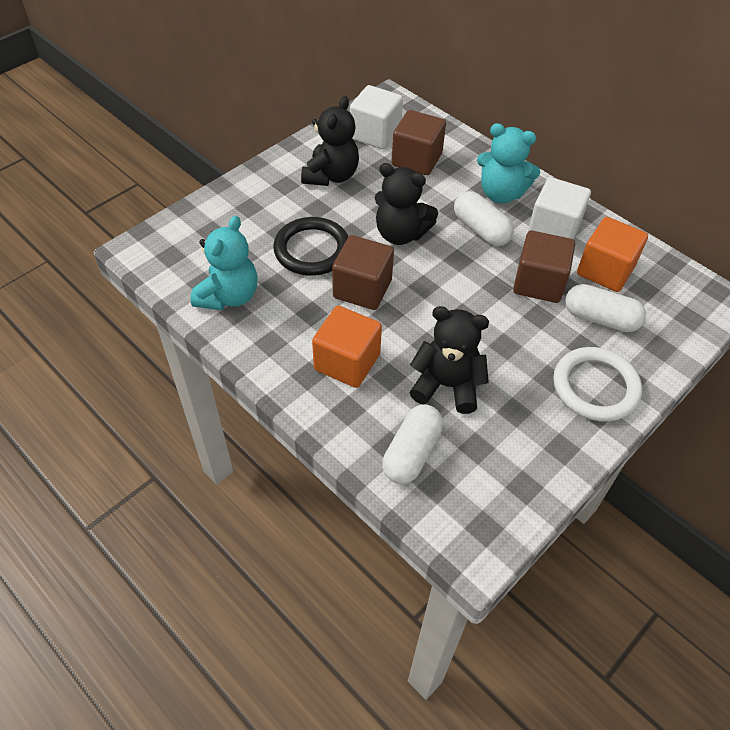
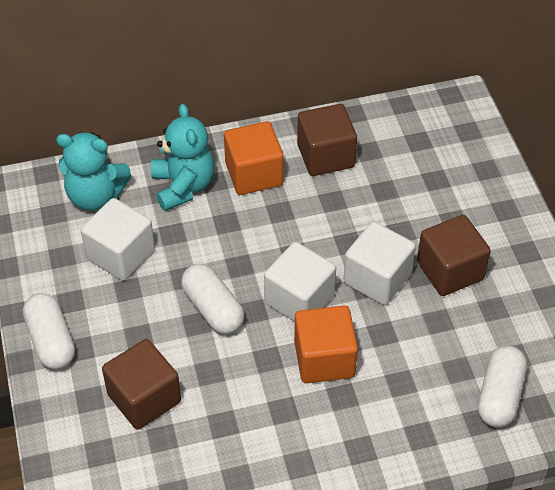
black ring: 1 -> 0
black teddy bear: 3 -> 0
white cube: 2 -> 3
white ring: 1 -> 0

